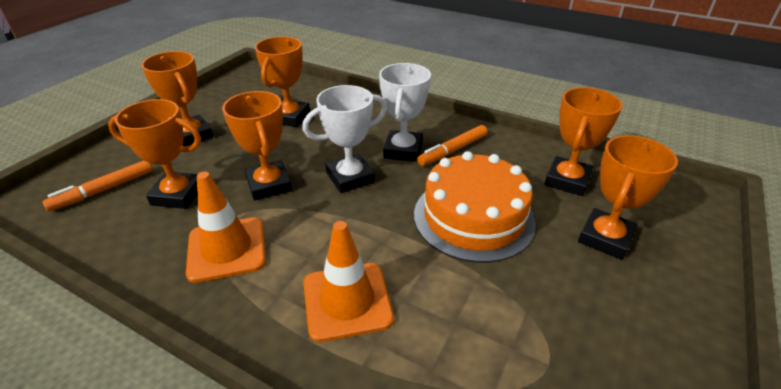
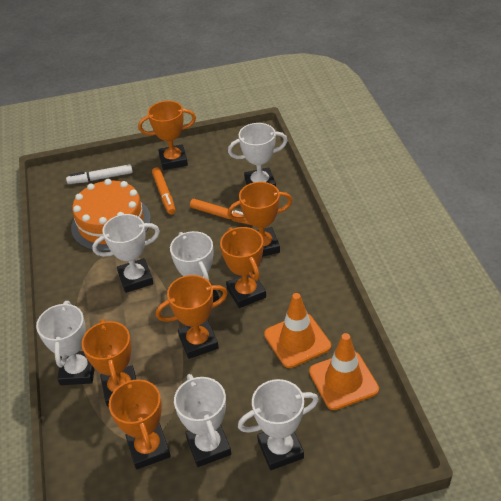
white marker: 0 -> 1
white trophy: 2 -> 6

